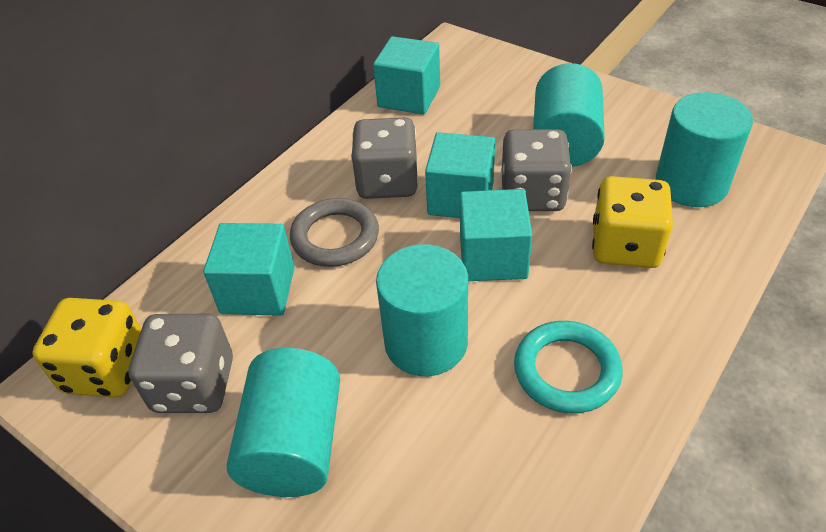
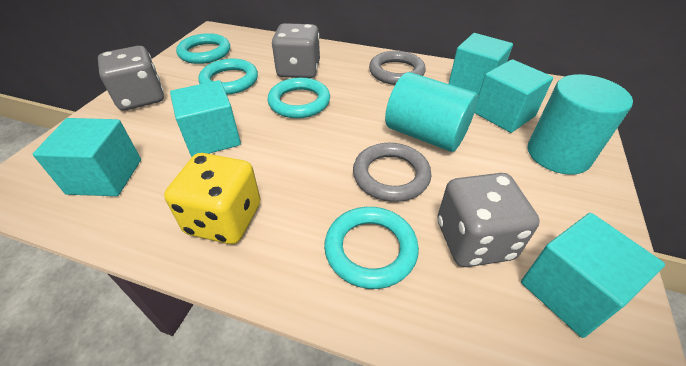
grey ring: 1 -> 2
turquoise cube: 4 -> 5
turquoise cylinder: 4 -> 2
turquoise ring: 1 -> 4
yellow dice: 2 -> 1

